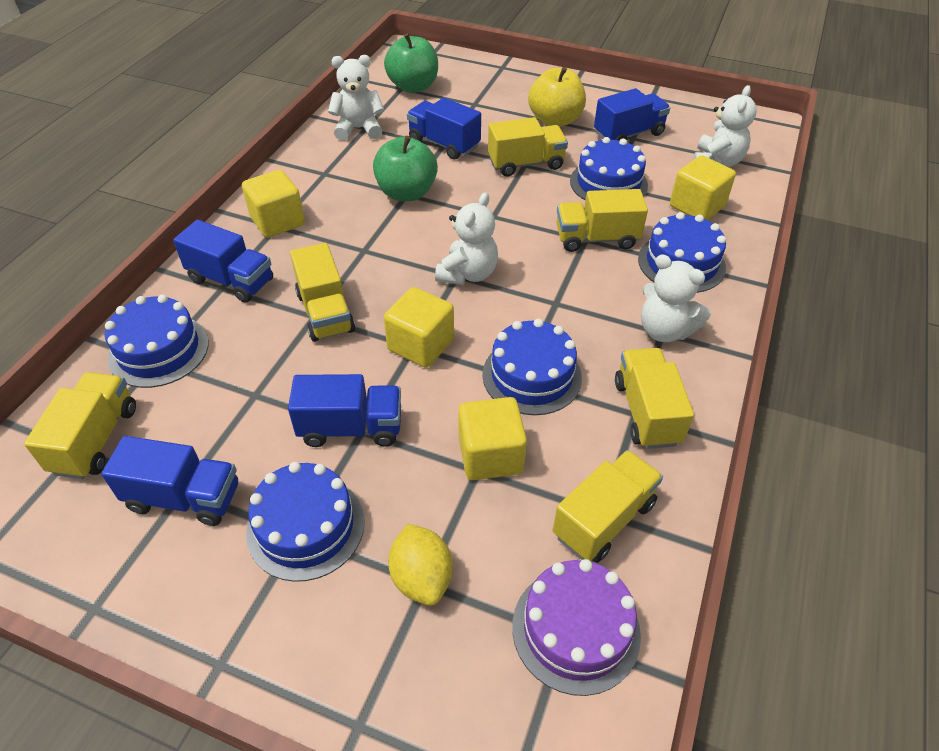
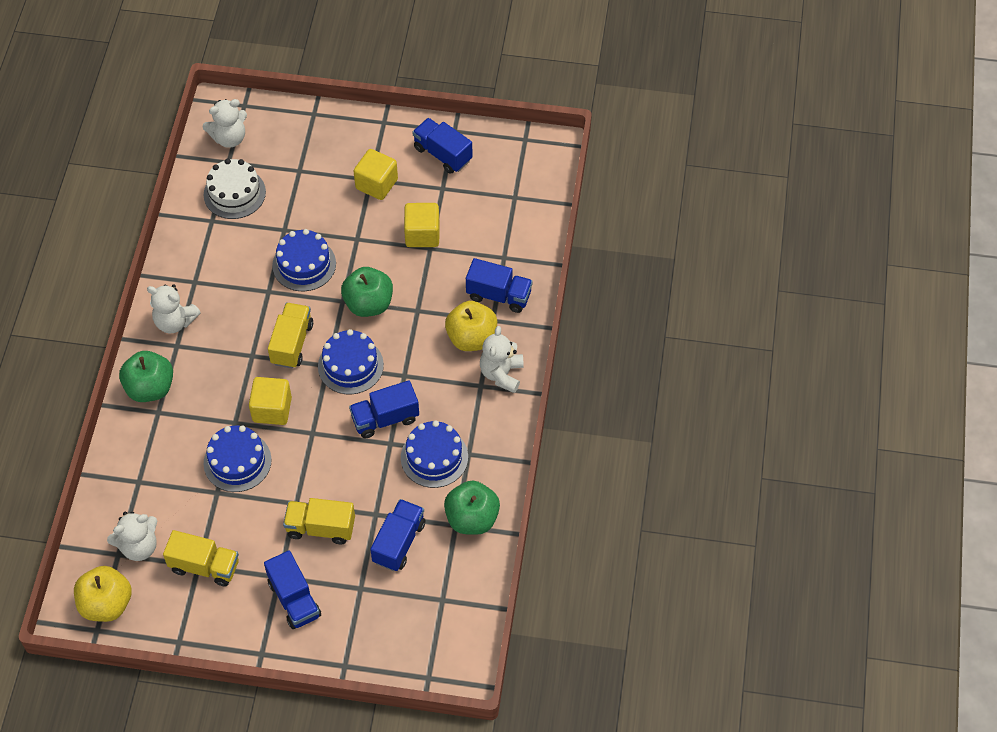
blue cake: 5 -> 4
green apple: 2 -> 3
purple cake: 1 -> 0
white cake: 0 -> 1
yellow apple: 1 -> 2
yellow cube: 4 -> 3
yellow lemon: 1 -> 0
yellow truck: 6 -> 3

